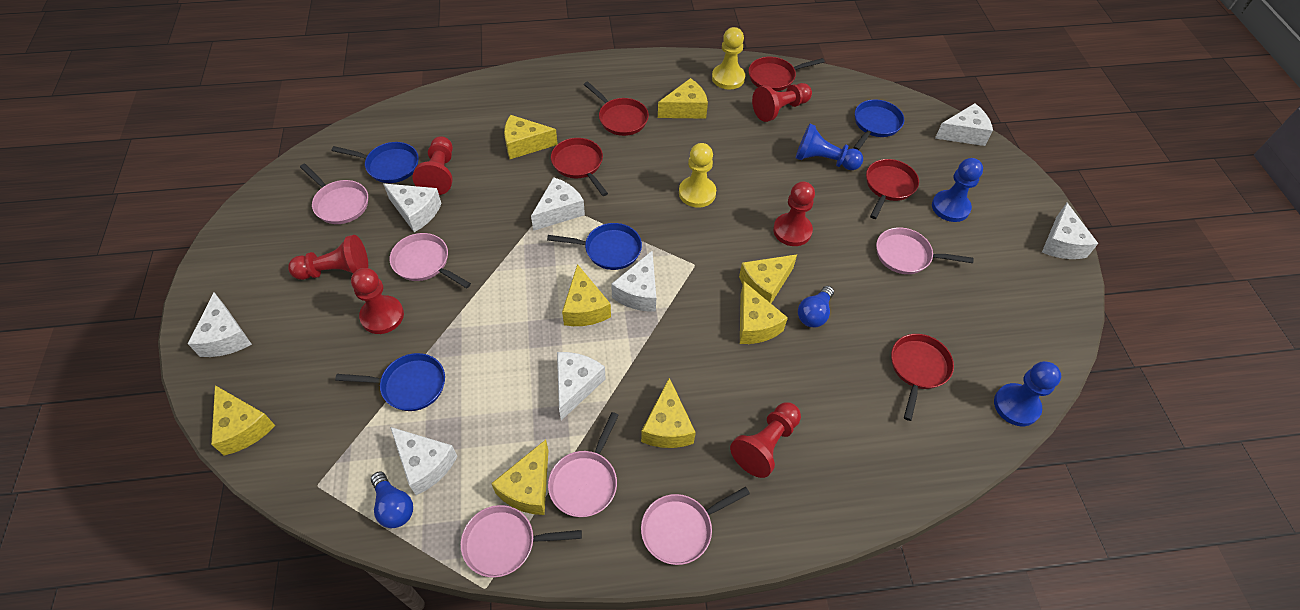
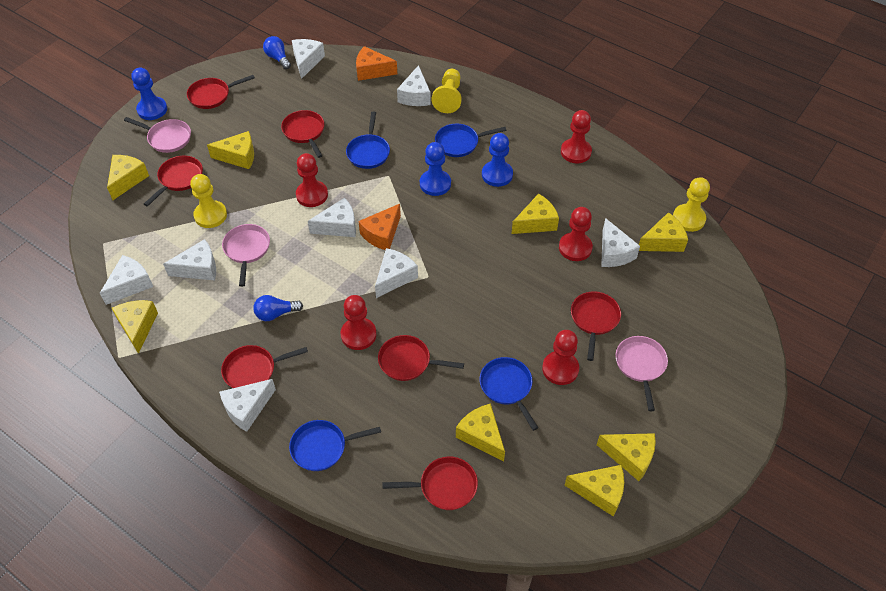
orange cheese: 0 -> 2
pink pan: 6 -> 3
red pan: 5 -> 7
red pawn: 6 -> 5
yellow pawn: 2 -> 3

